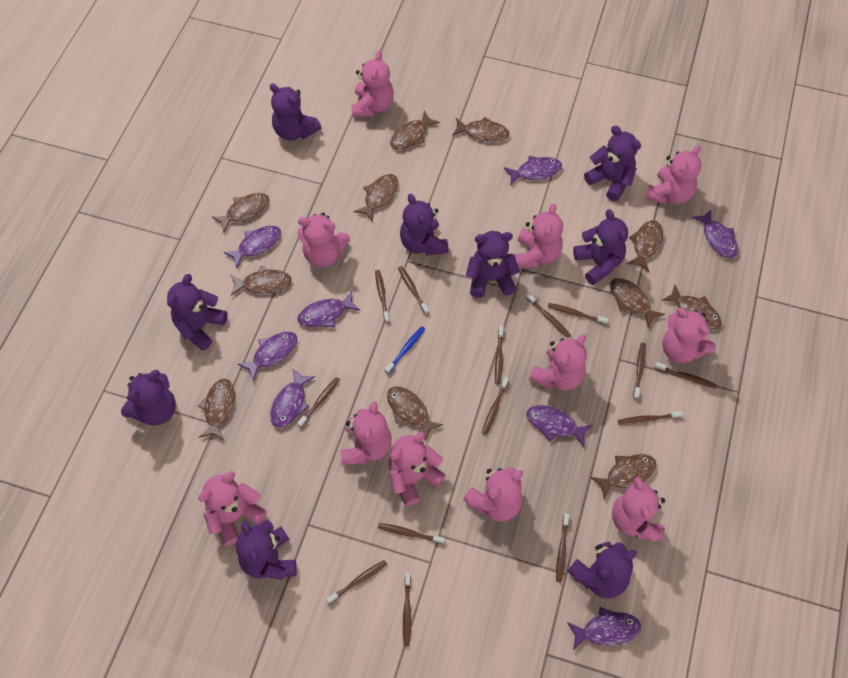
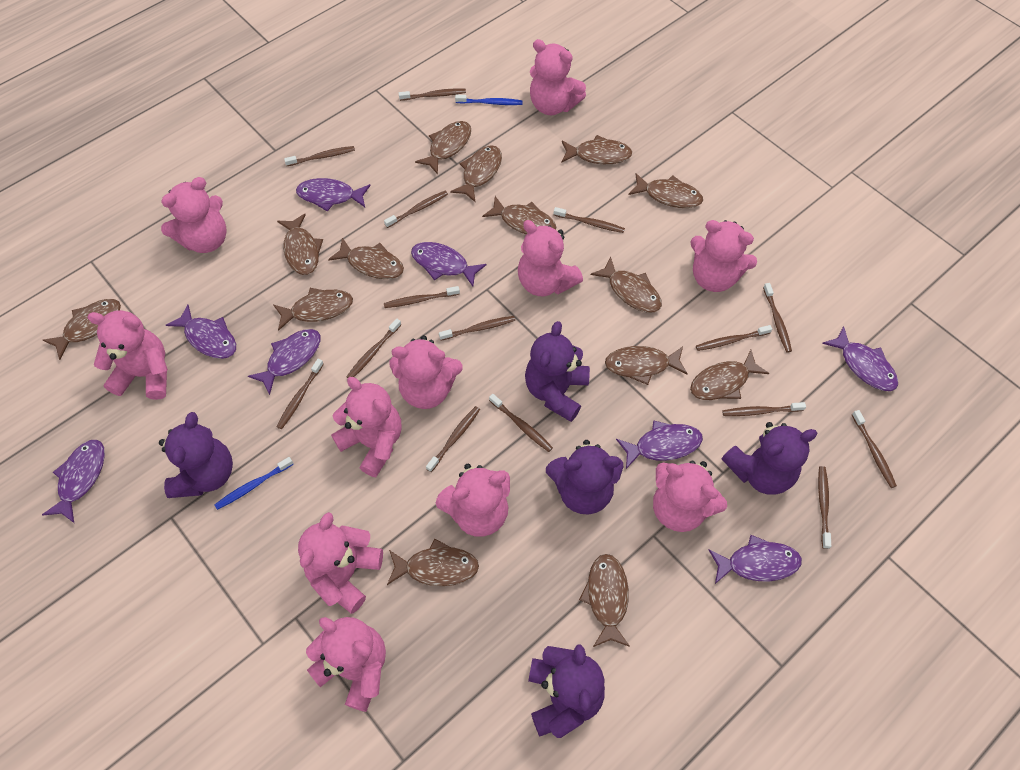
blue toothbrush: 1 -> 2
brown fish: 11 -> 14
brown toothbrush: 14 -> 15
purple teddy bear: 9 -> 5

